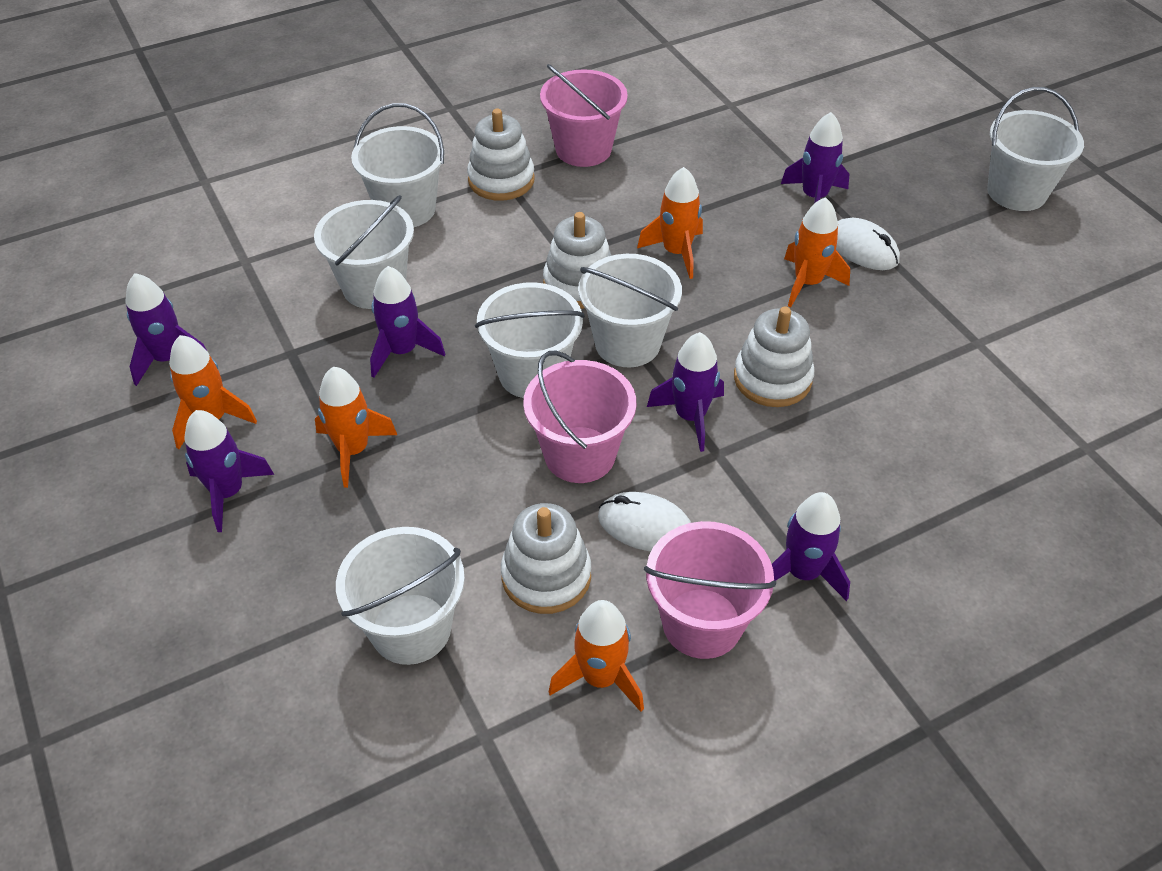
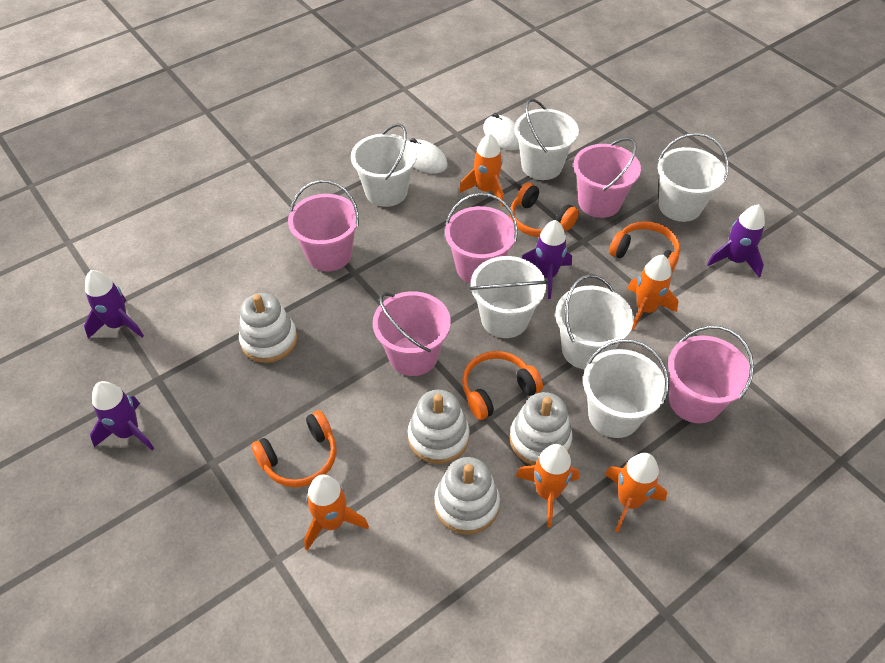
orange headphones: 0 -> 4
pink bucket: 3 -> 5
purple rocket: 6 -> 4

